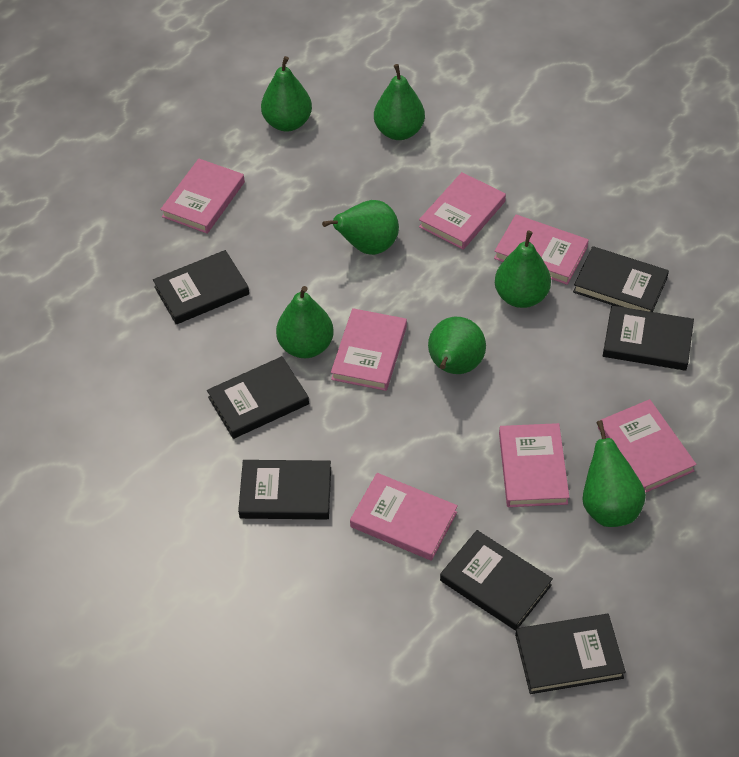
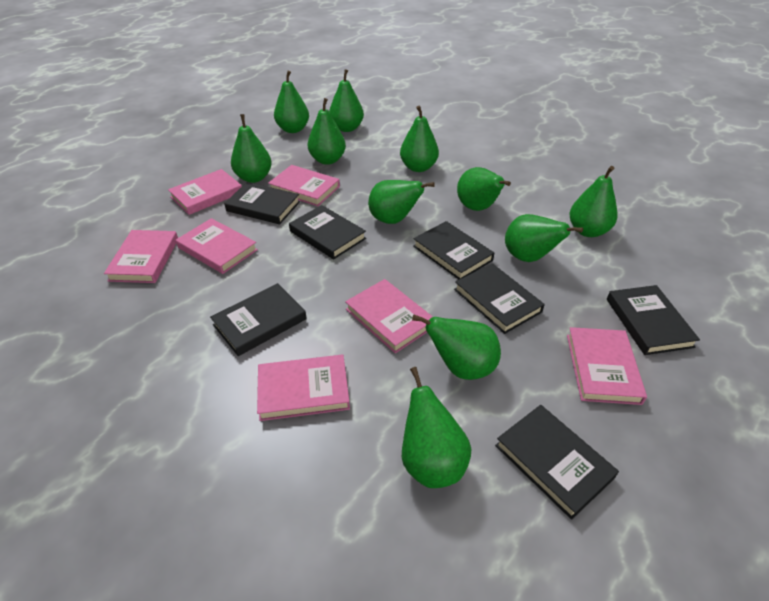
green pear: 7 -> 11

